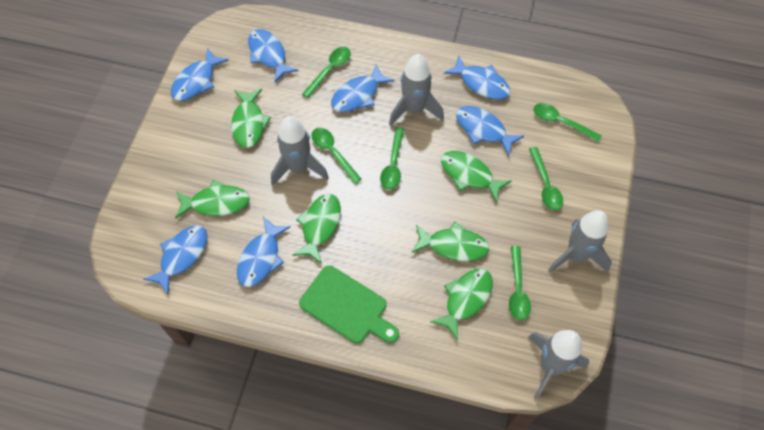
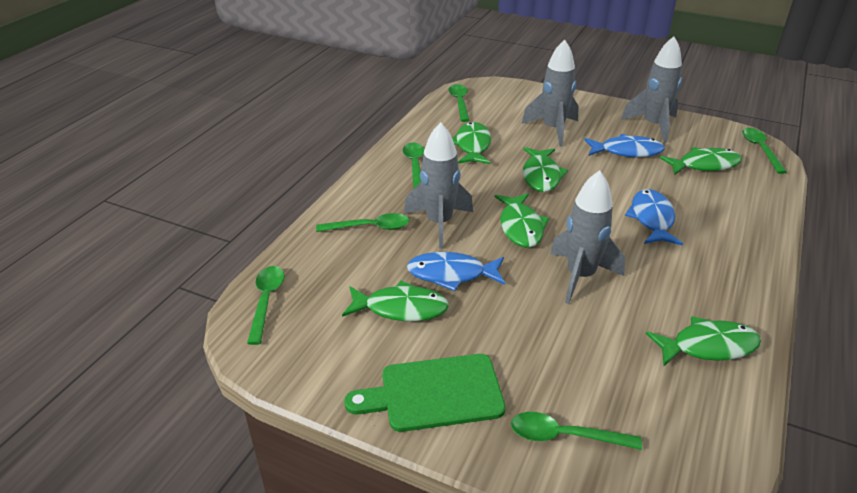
blue fish: 7 -> 3

